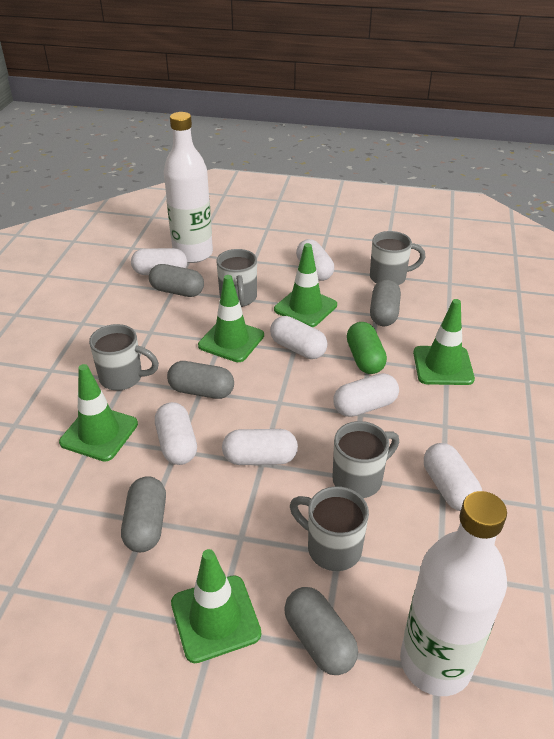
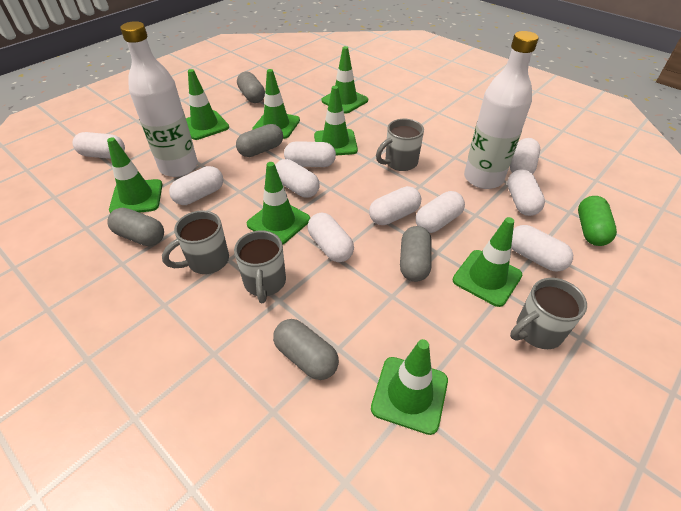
green traffic cone: 5 -> 8
grey mug: 5 -> 4
white capsule: 7 -> 10

